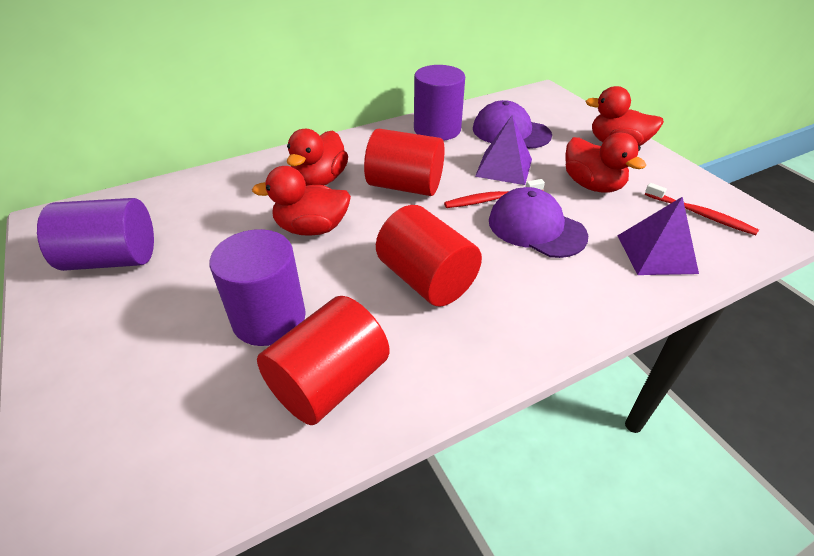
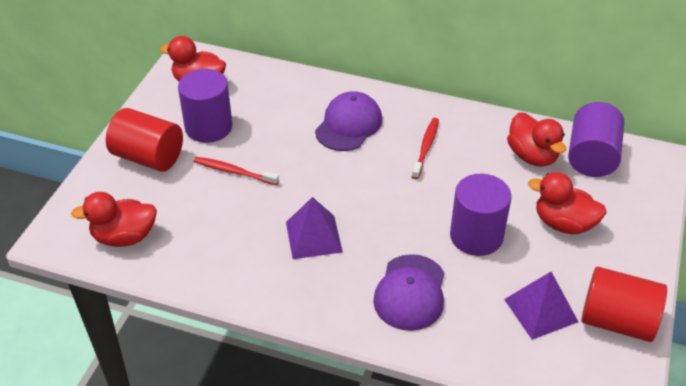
red cylinder: 3 -> 2

